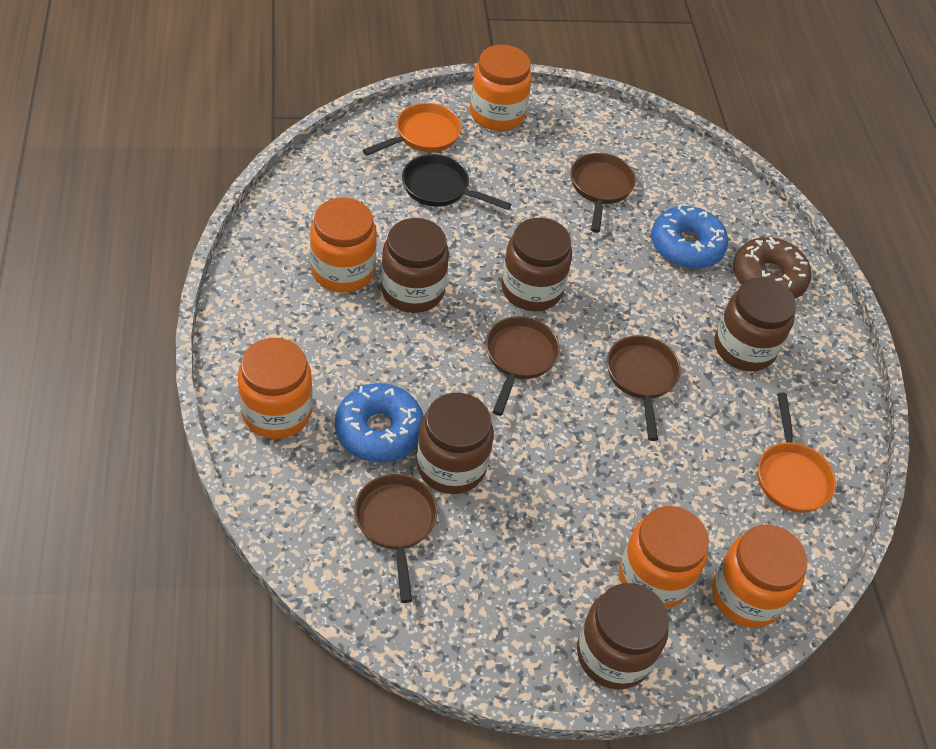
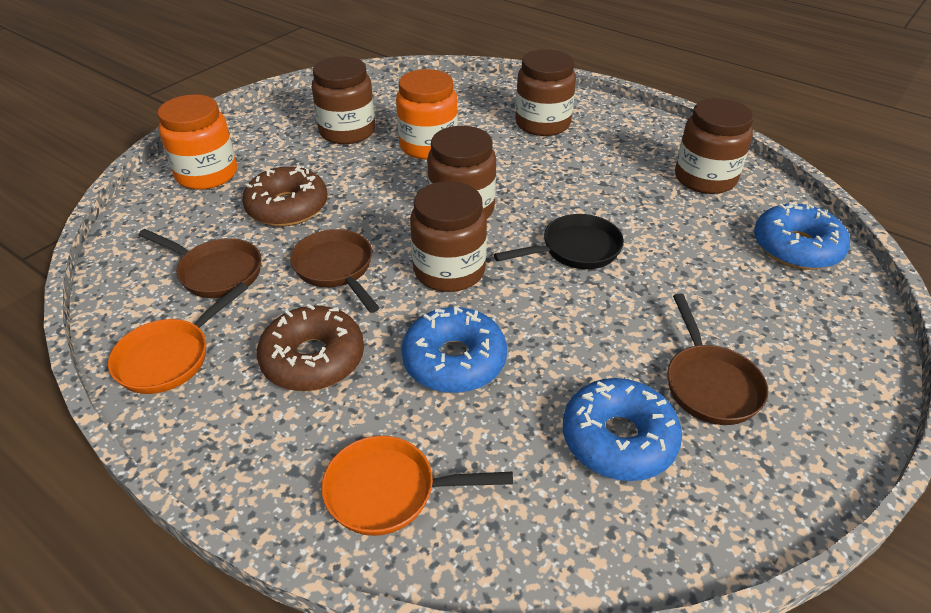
blue donut: 2 -> 3
brown donut: 1 -> 2
brown pan: 4 -> 3
orange jar: 5 -> 2

